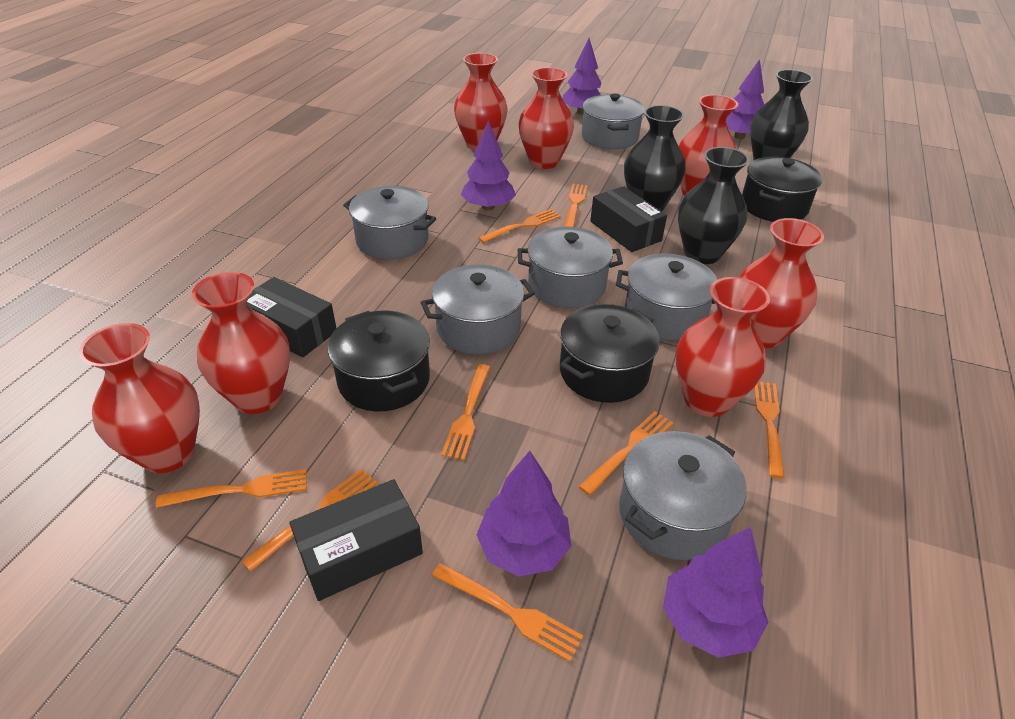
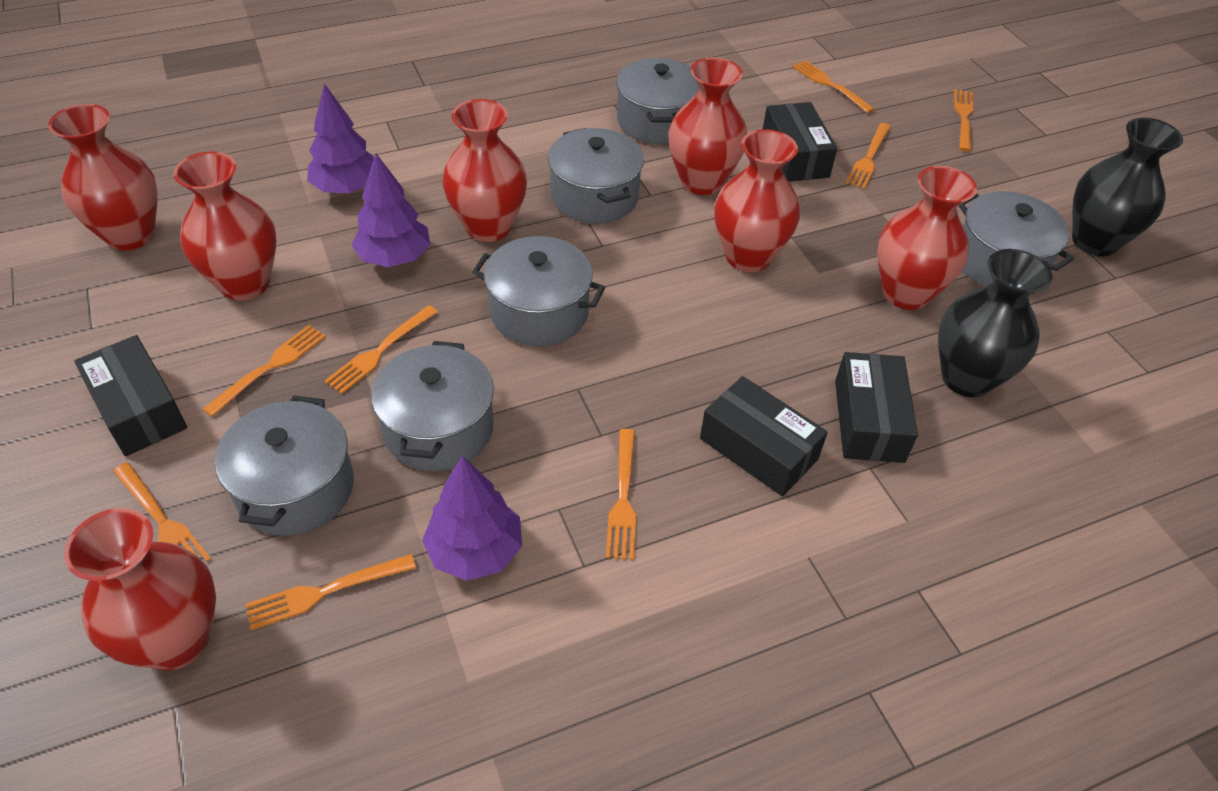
black box: 3 -> 4
black pot: 3 -> 0
black vase: 3 -> 2
purple tree: 5 -> 3

